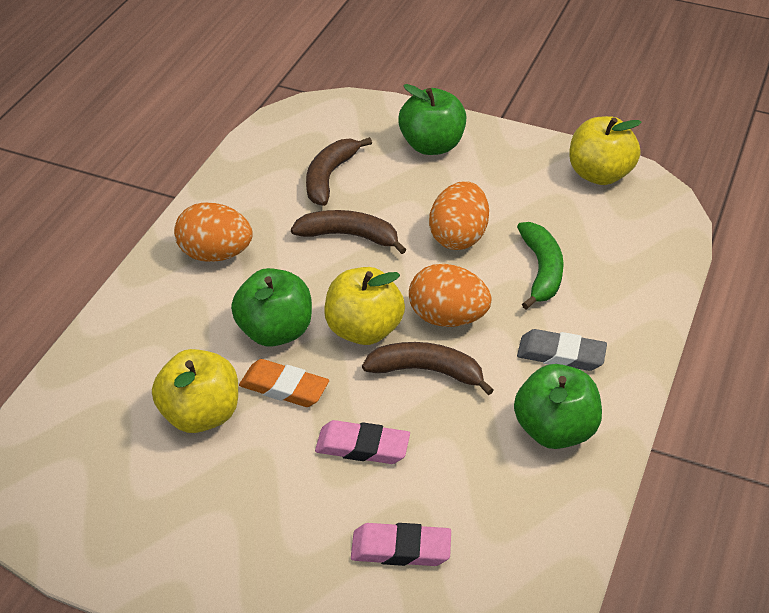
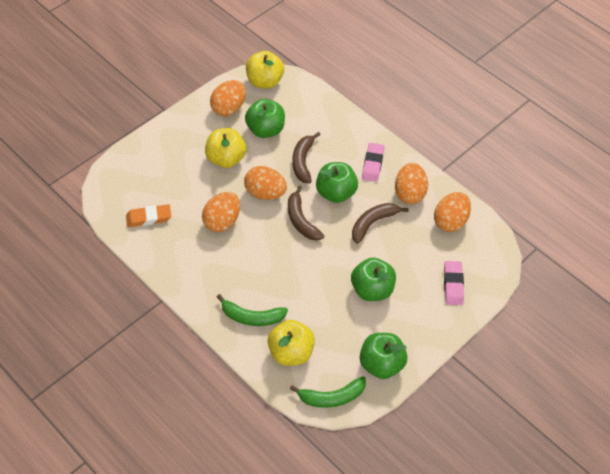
green apple: 3 -> 4
green banana: 1 -> 2
grey eraser: 1 -> 0
orange egg: 3 -> 5

